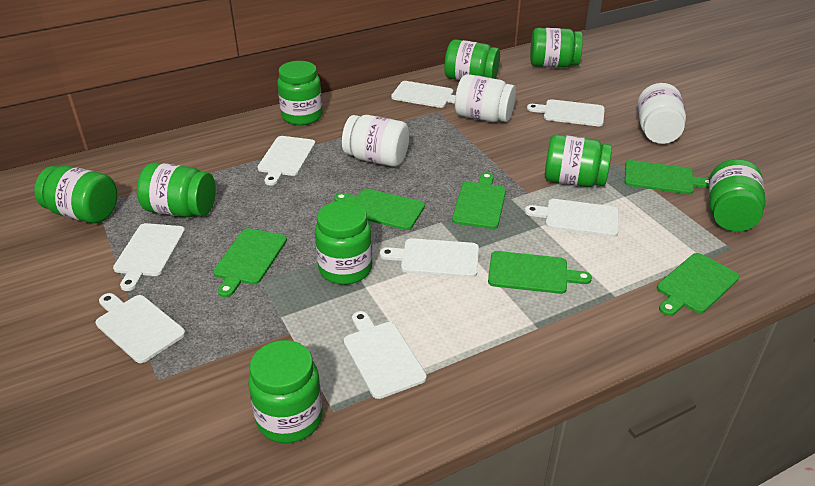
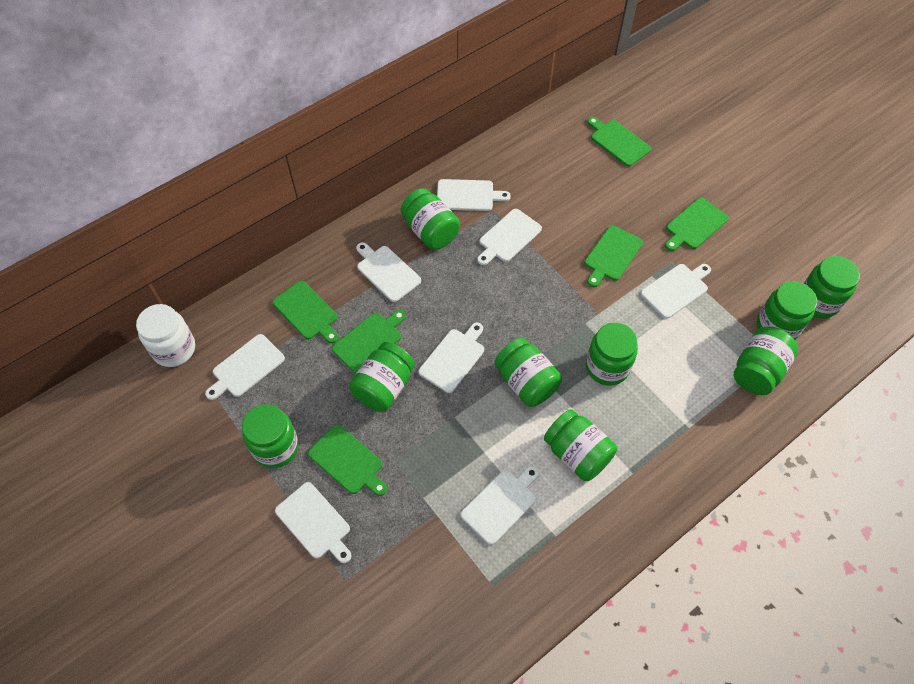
white jar: 3 -> 1

